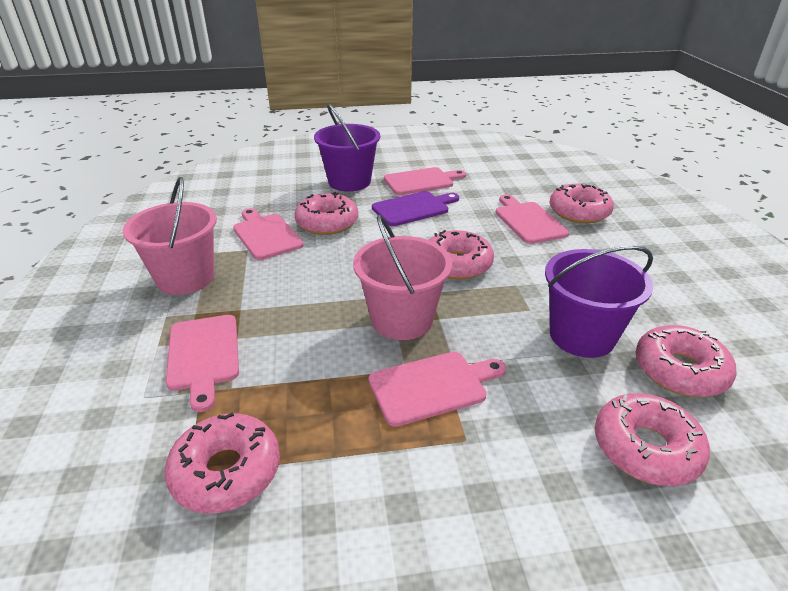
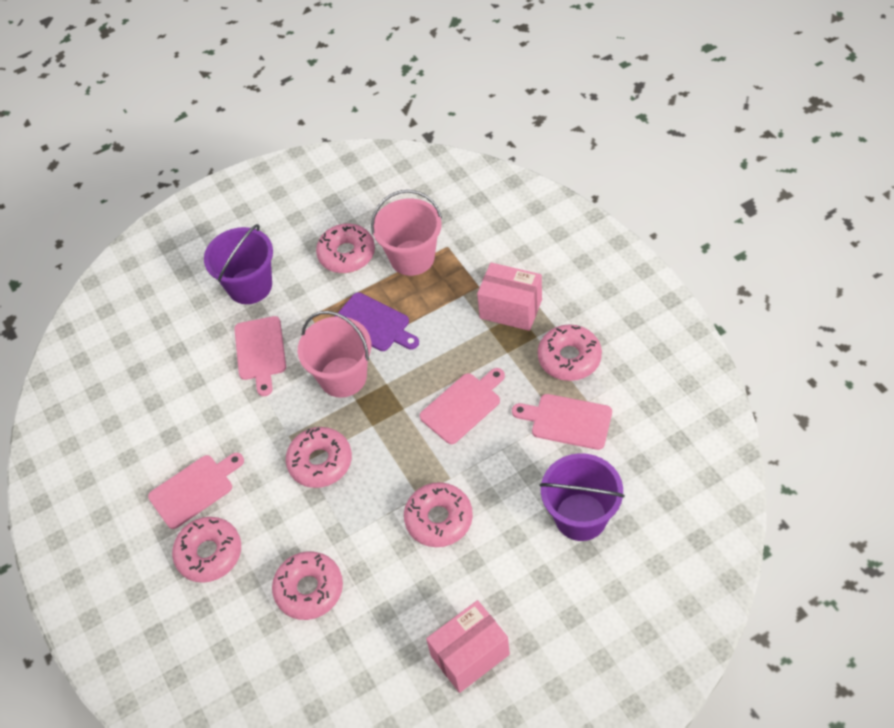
pink box: 0 -> 2
pink cutting board: 5 -> 4

